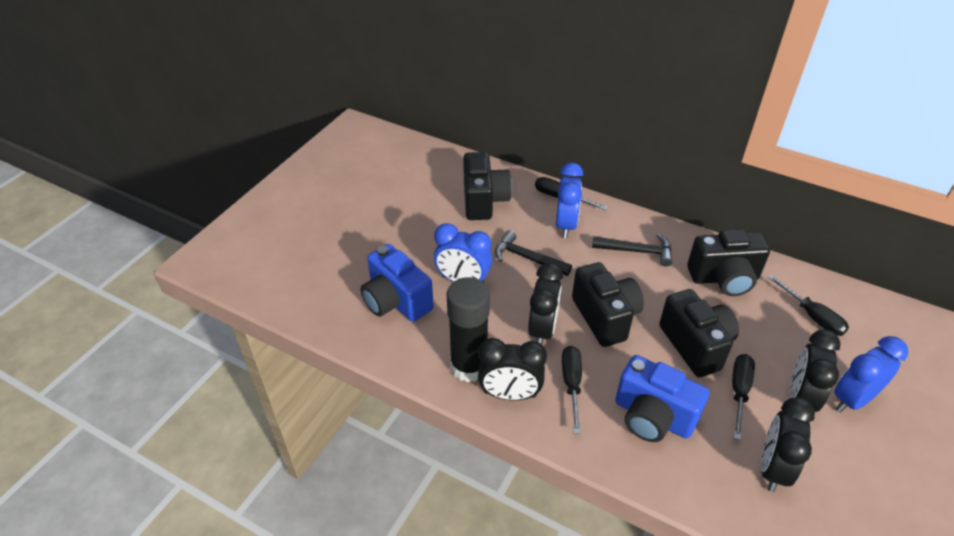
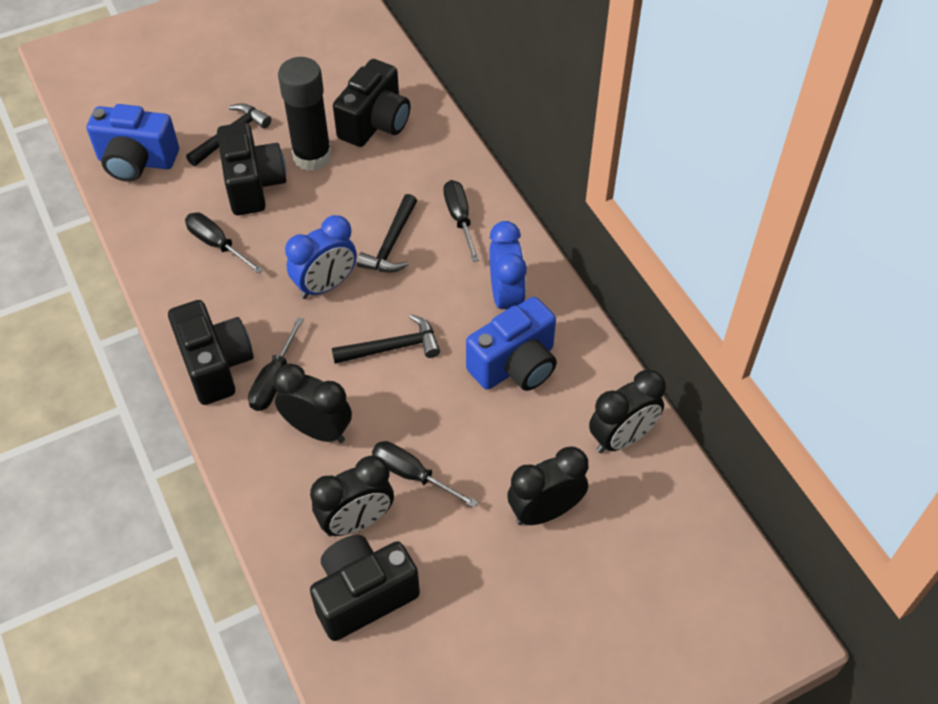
black hammer: 2 -> 3
blue clock: 3 -> 2

